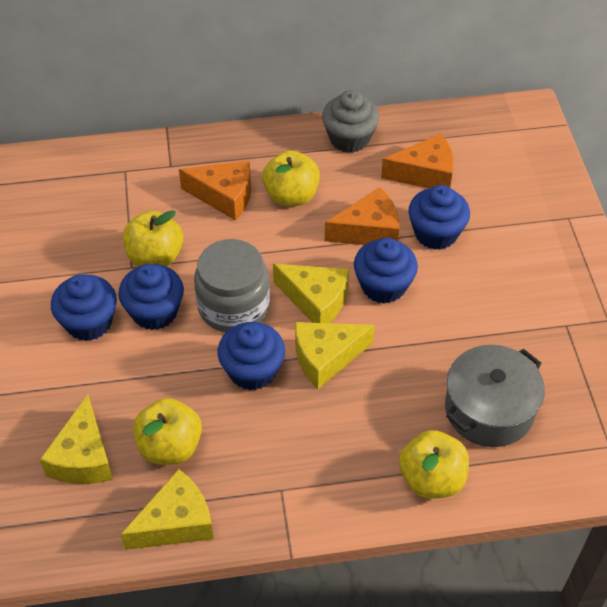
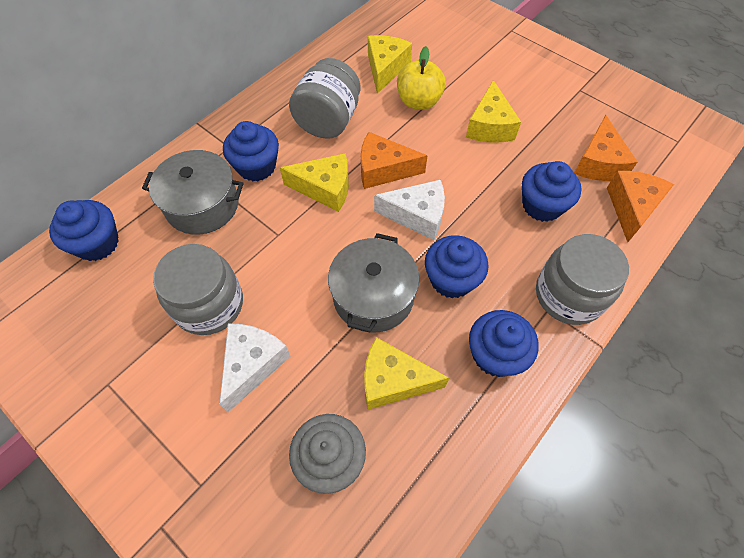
grey jar: 1 -> 3
grey pot: 1 -> 2
white cheese: 0 -> 2
yellow apple: 4 -> 1

